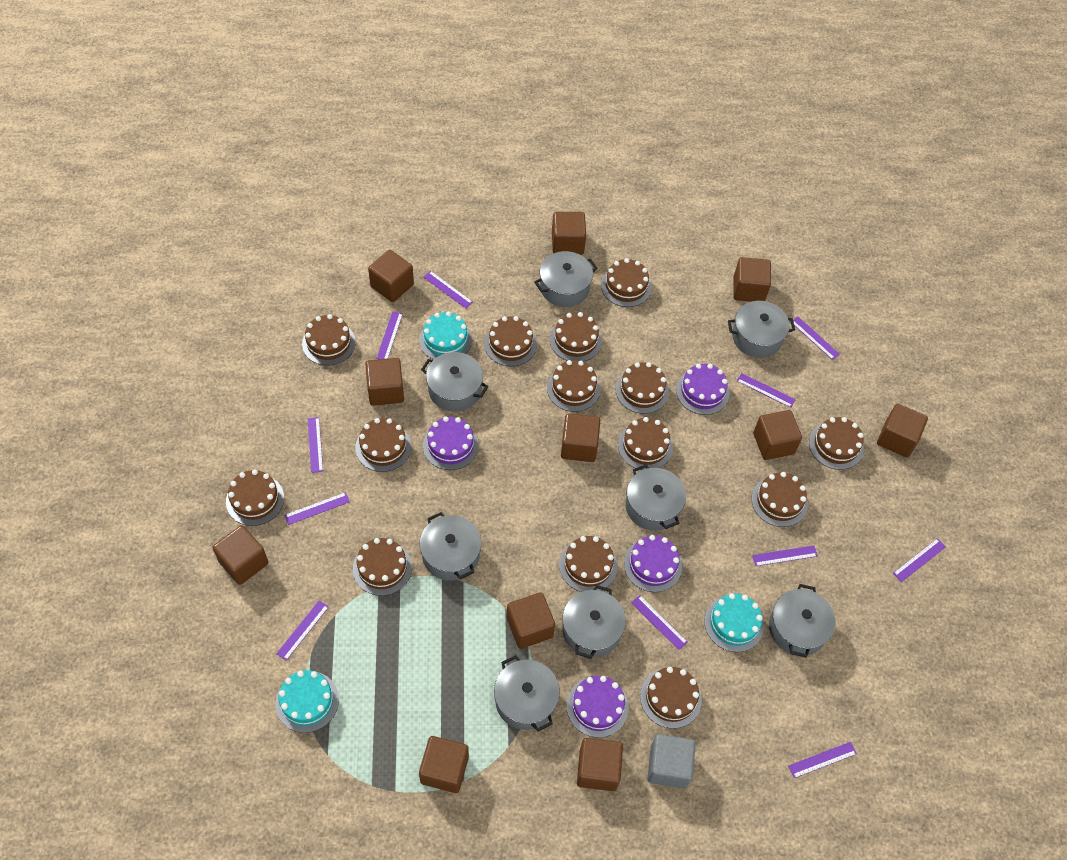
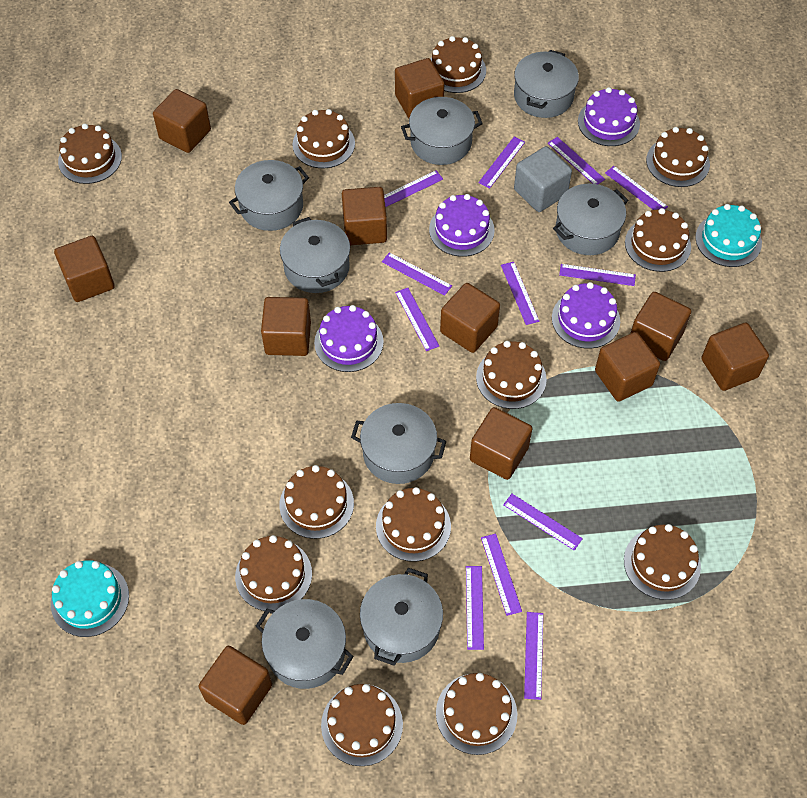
brown cake: 14 -> 12
purple ruler: 11 -> 12
turquoise cake: 3 -> 2

